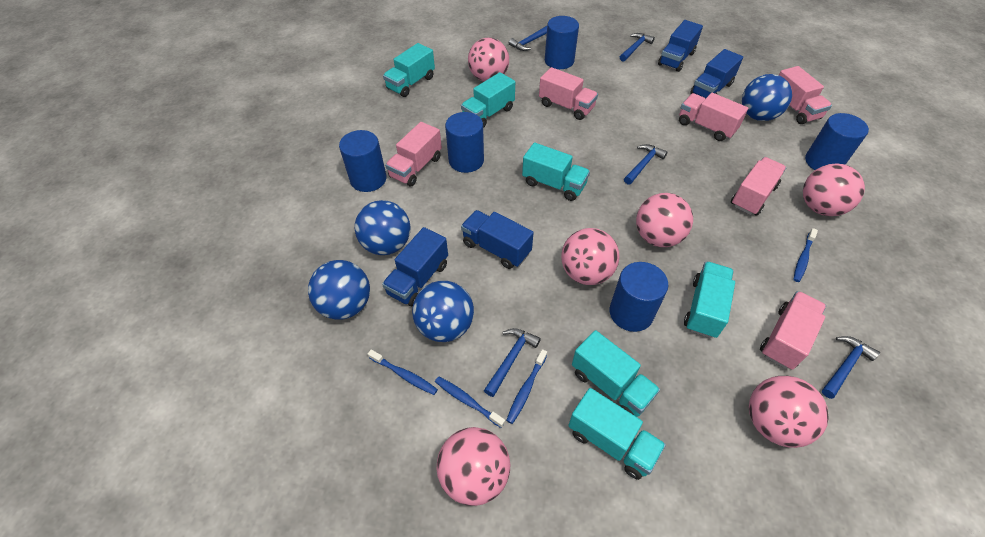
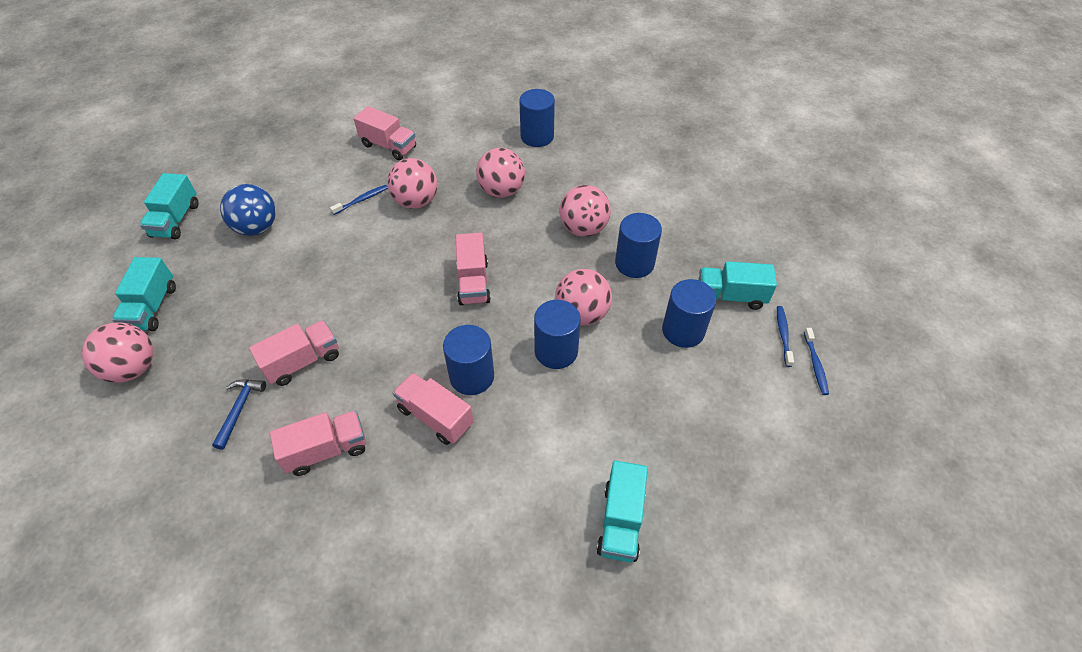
blue ball: 4 -> 1
blue hammer: 5 -> 1
blue toothbrush: 4 -> 3
blue truck: 4 -> 0
pink ball: 6 -> 5
pink truck: 6 -> 5
turquoise truck: 6 -> 4

